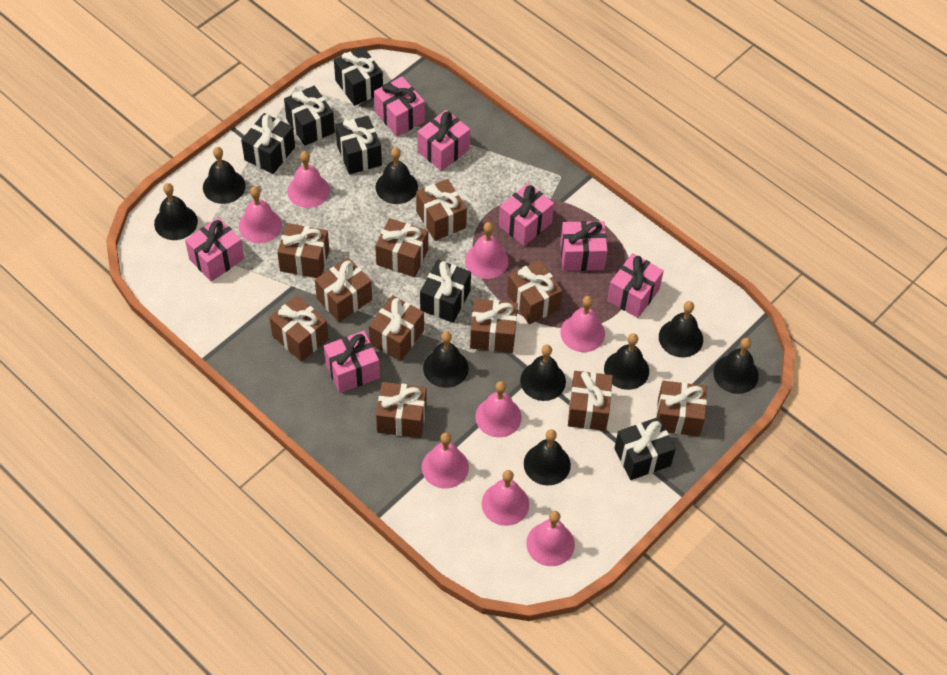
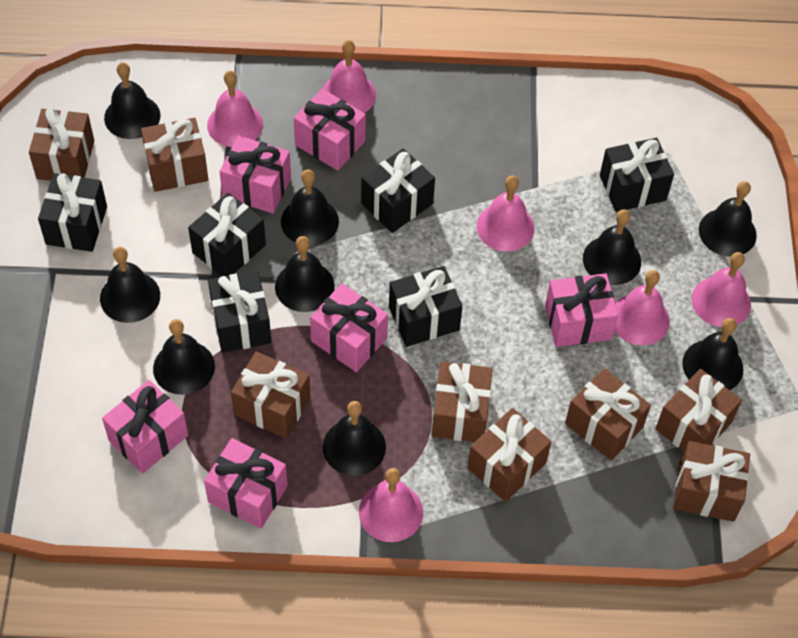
brown gift: 11 -> 8
pink bell: 8 -> 6
pink gift: 7 -> 6

